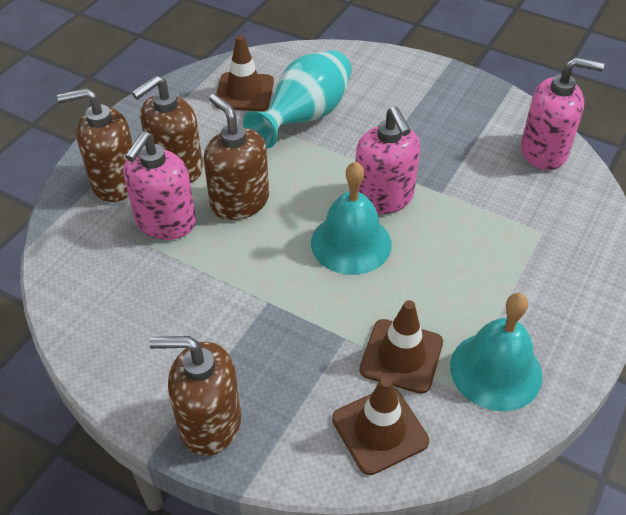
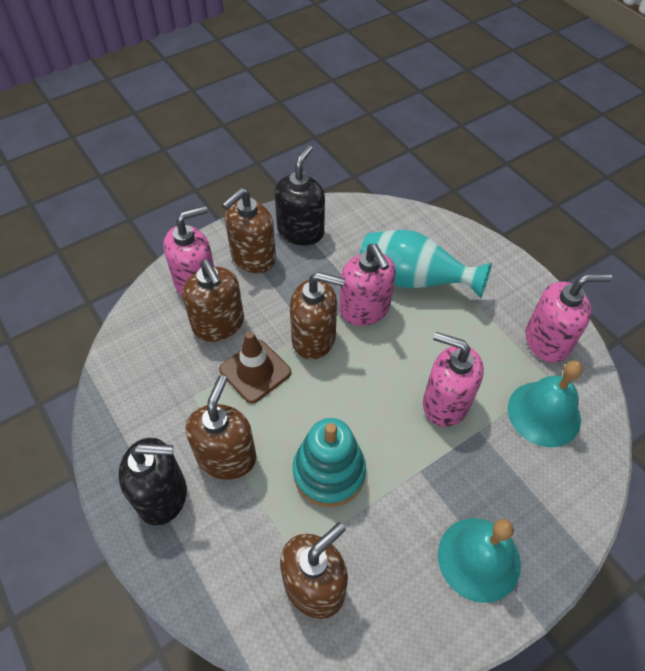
black soap dispenser: 0 -> 2
brown soap dispenser: 4 -> 5
brown traffic cone: 3 -> 1
pink soap dispenser: 3 -> 4
turquoise stacking toy: 0 -> 1

